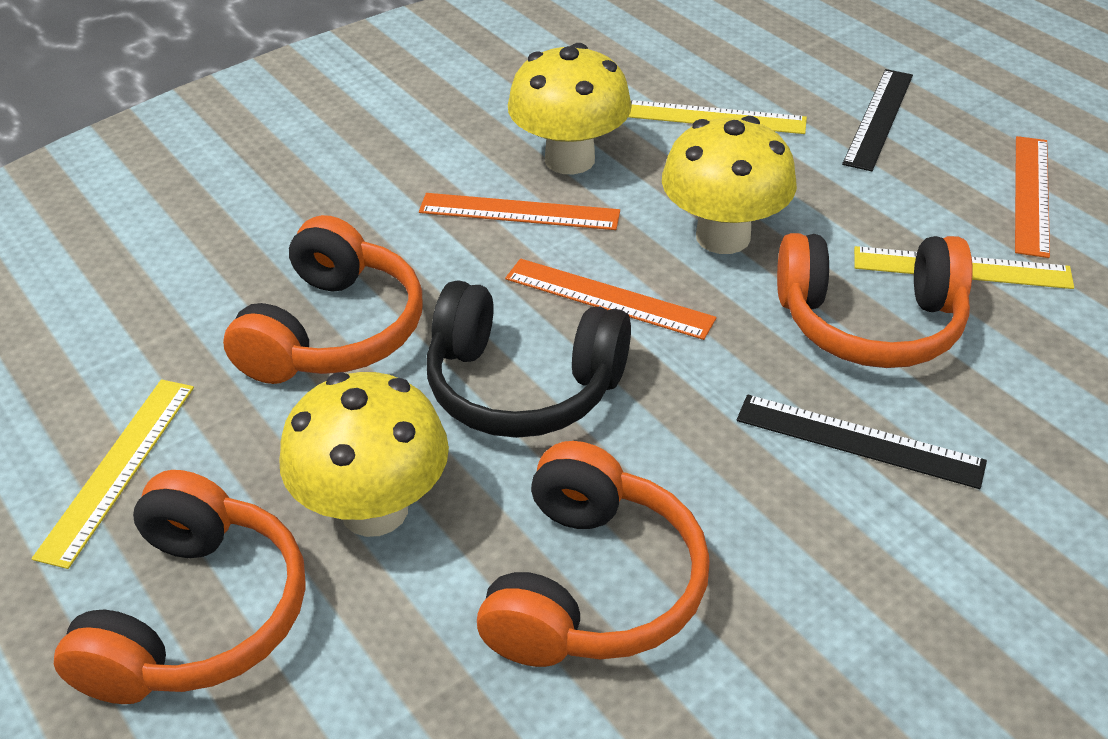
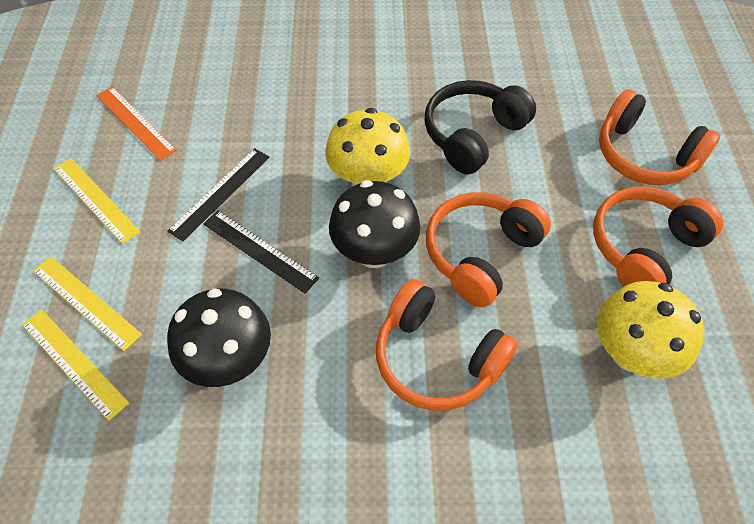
black mushroom: 0 -> 2
orange ruler: 3 -> 1
yellow mushroom: 3 -> 2

